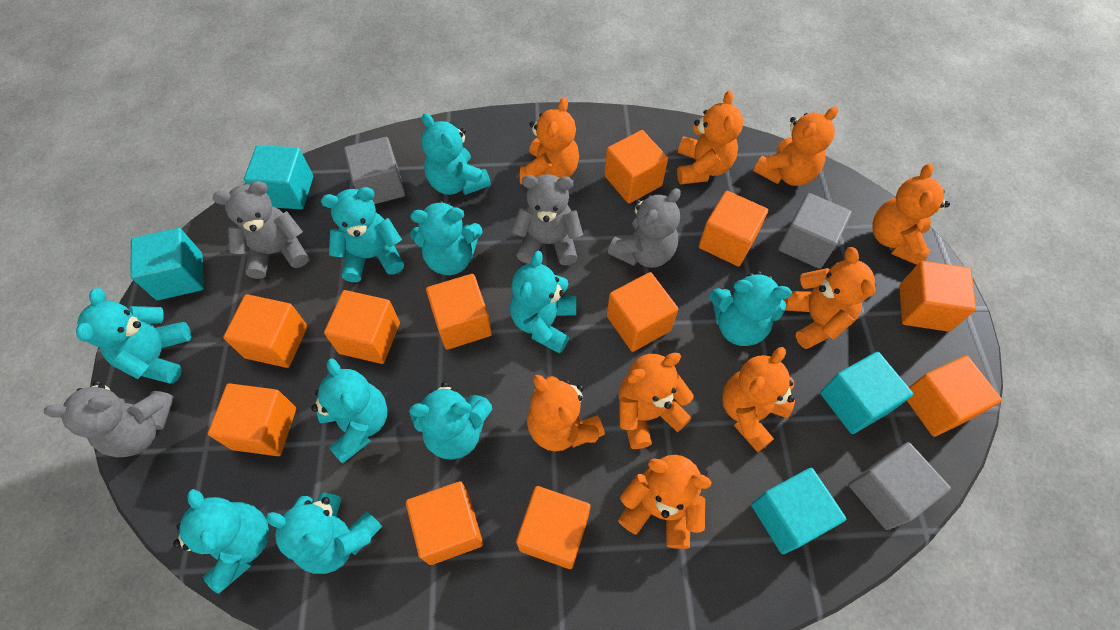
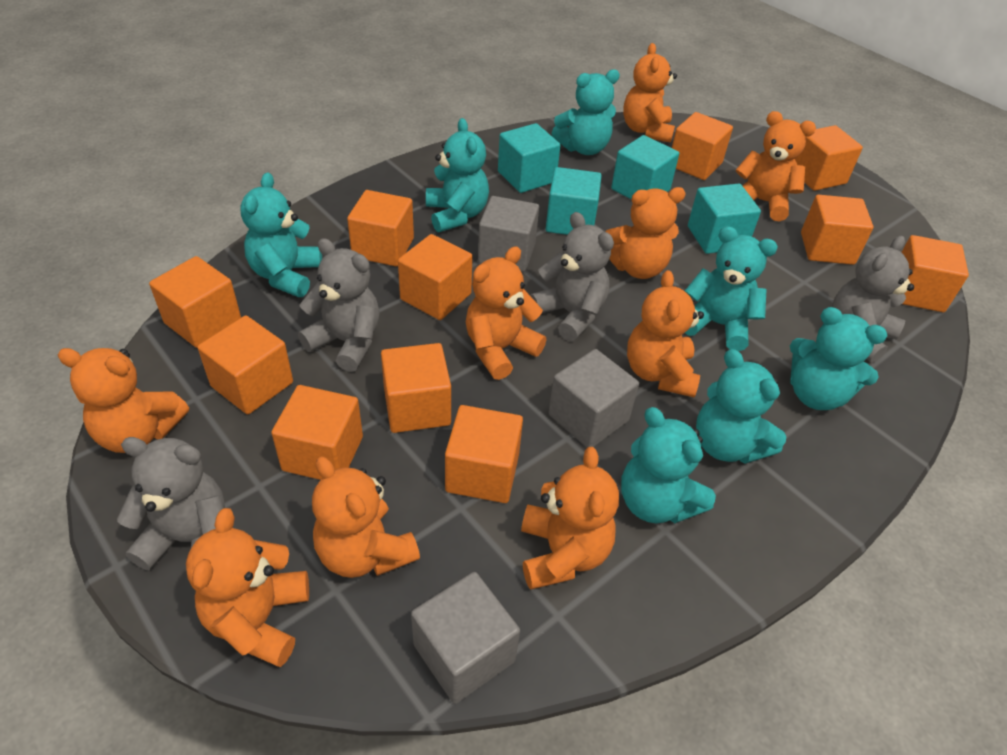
turquoise teddy bear: 10 -> 7

